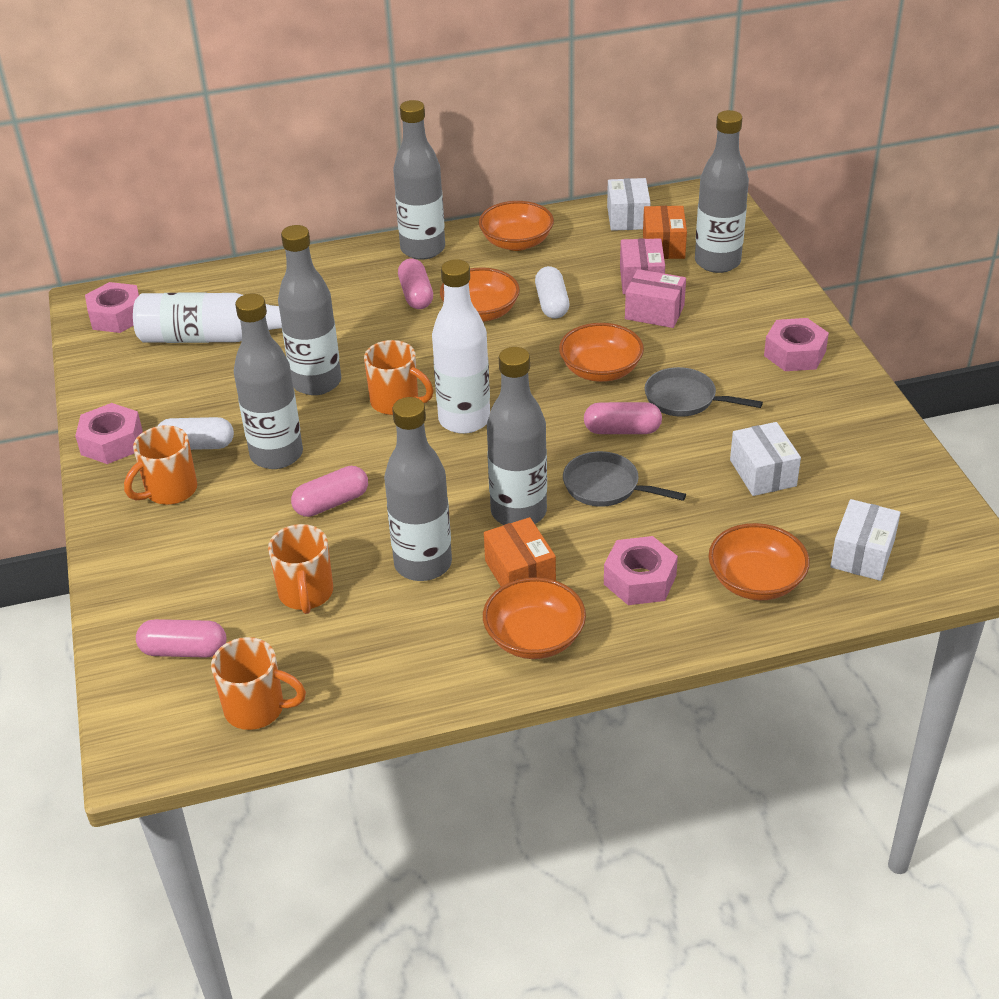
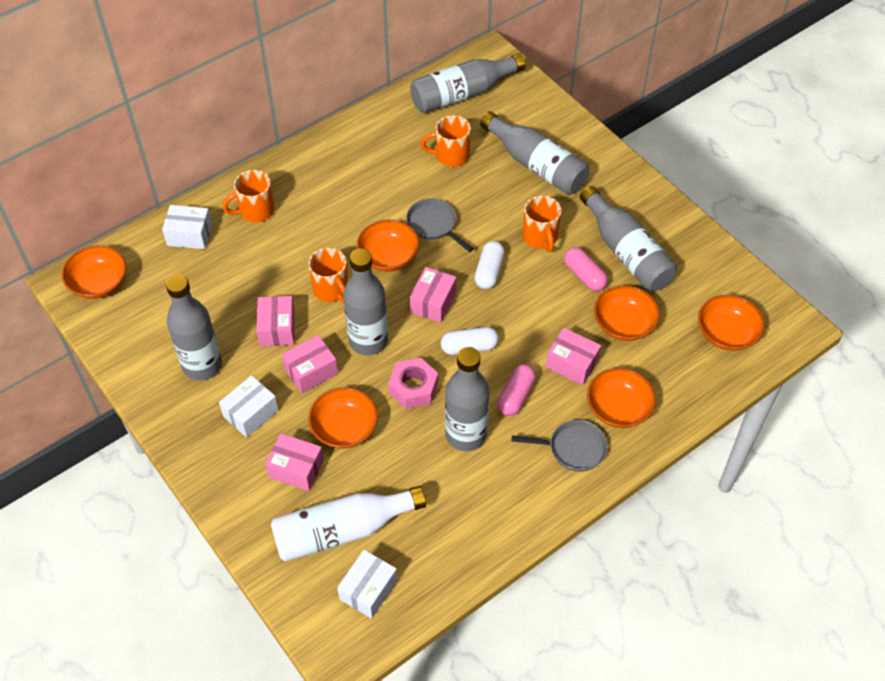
orange bowl: 5 -> 6
orange box: 2 -> 0
pink box: 2 -> 5
pink capsule: 4 -> 2
pink nut: 4 -> 1
white bottle: 2 -> 1

